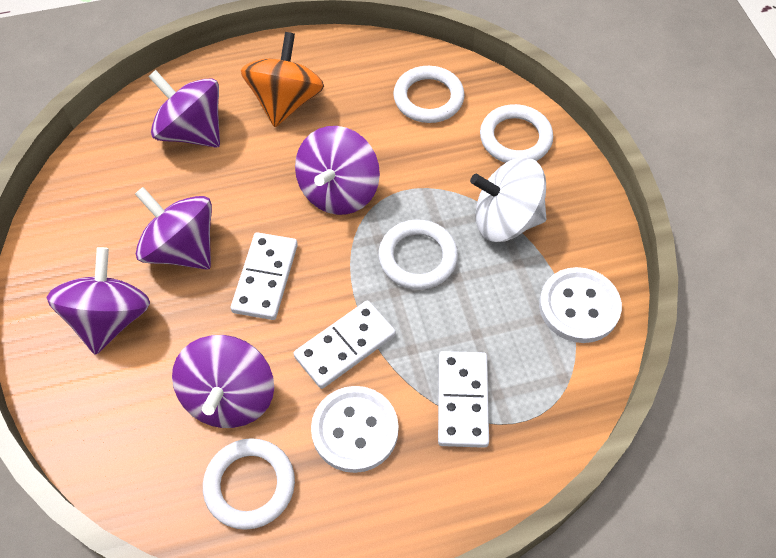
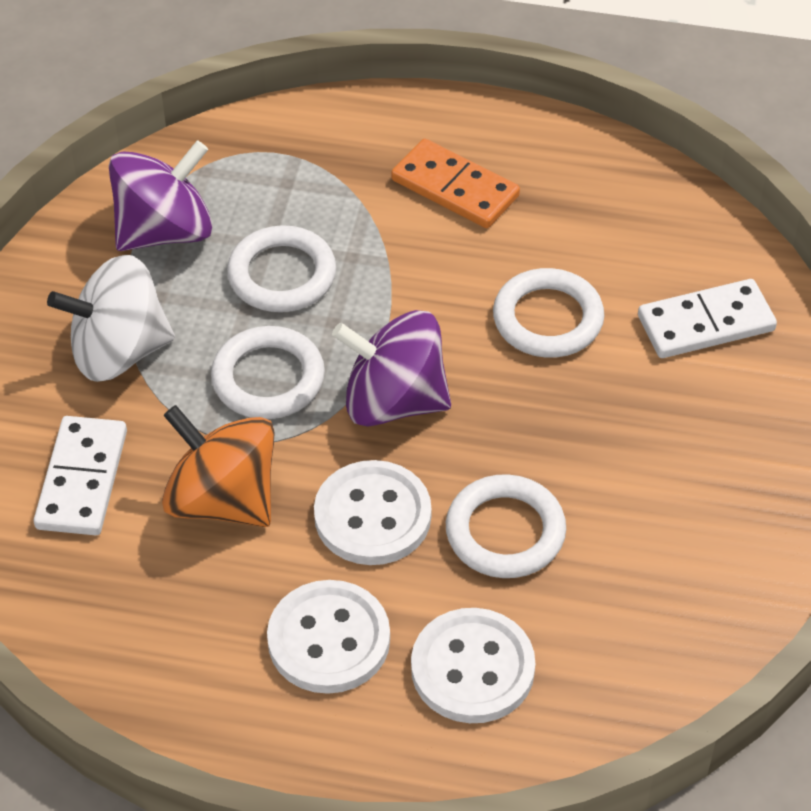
orange domino: 0 -> 1
purple spinning top: 5 -> 2
white button: 2 -> 3
white domino: 3 -> 2

